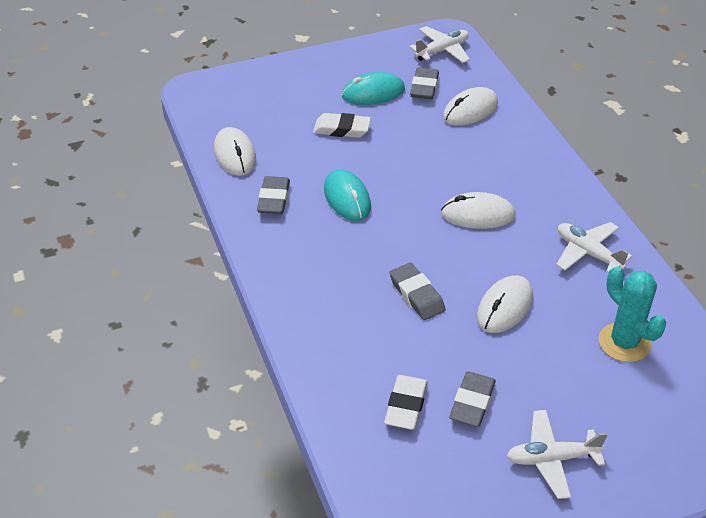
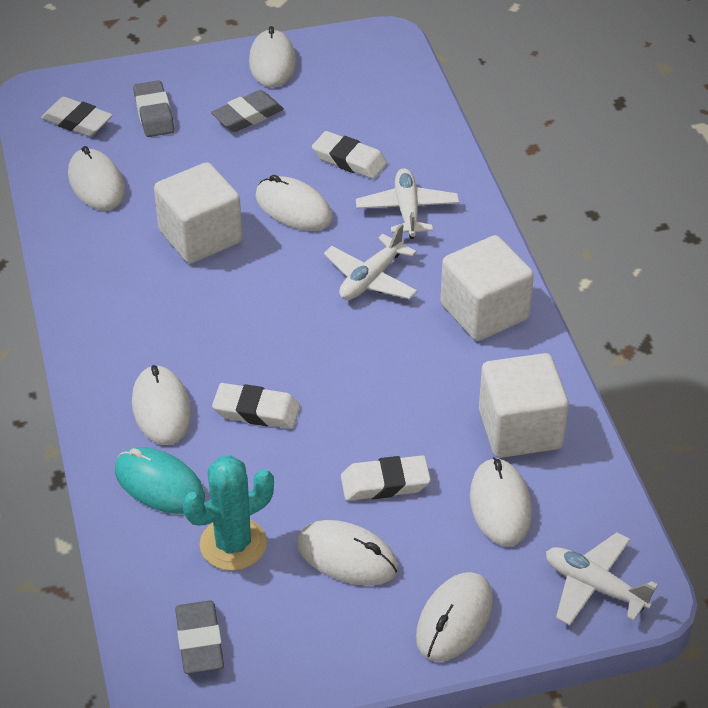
grey eraser: 4 -> 3
turquoise mouse: 2 -> 1
white cube: 0 -> 3
white eraser: 2 -> 4
white mouse: 4 -> 7

